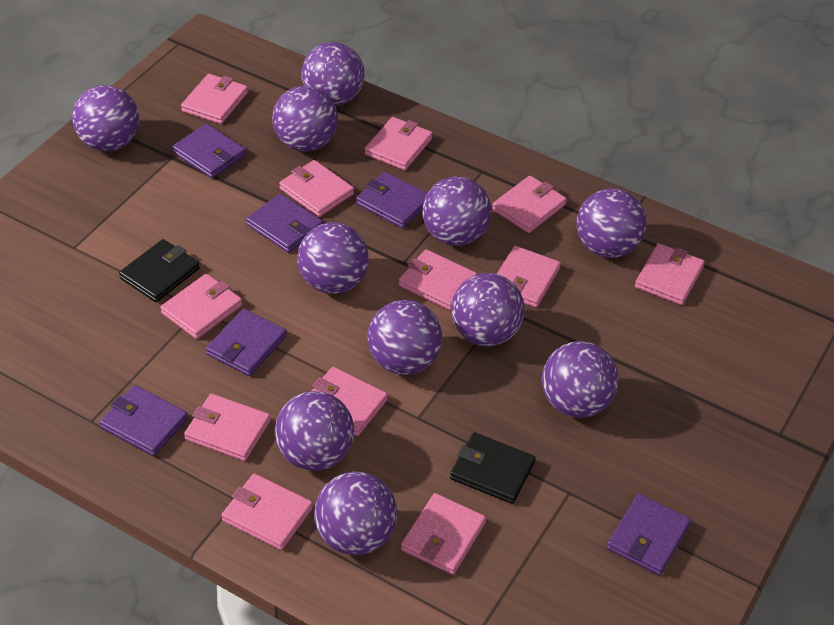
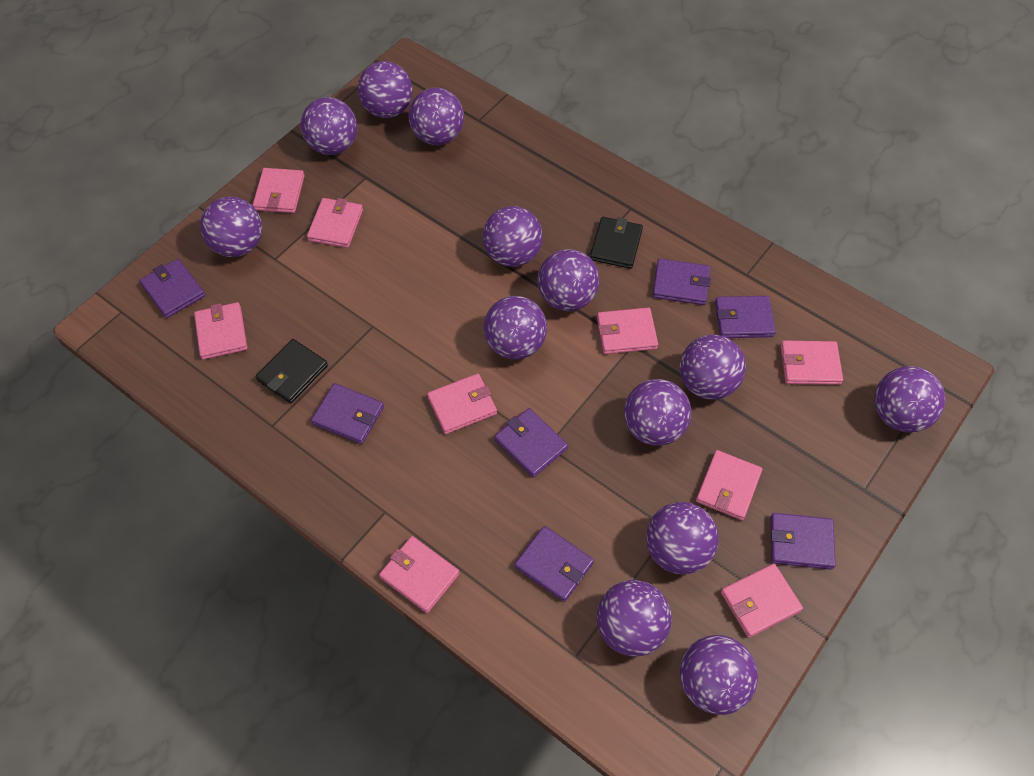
pink wallet: 12 -> 9
purple ball: 11 -> 13
purple wallet: 6 -> 7

